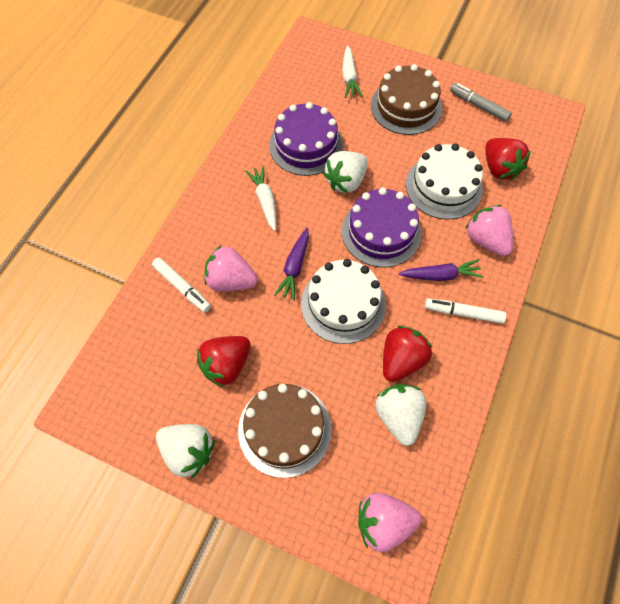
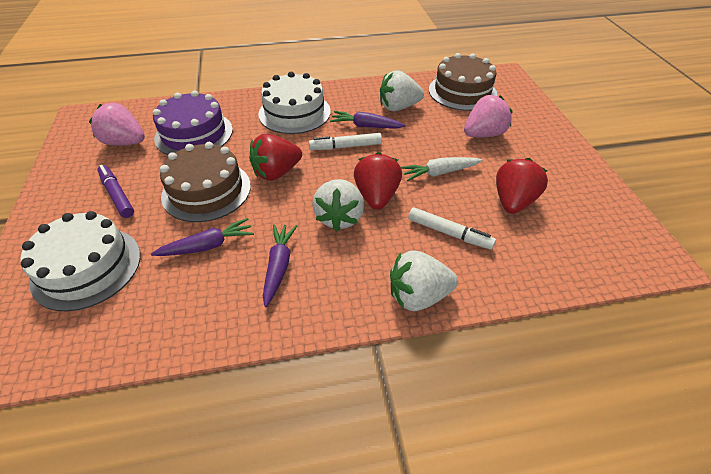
grey marker: 1 -> 0
pink strawberry: 3 -> 2
purple cake: 2 -> 1
purple carrot: 2 -> 3
purple marker: 0 -> 1
white carrot: 2 -> 1

